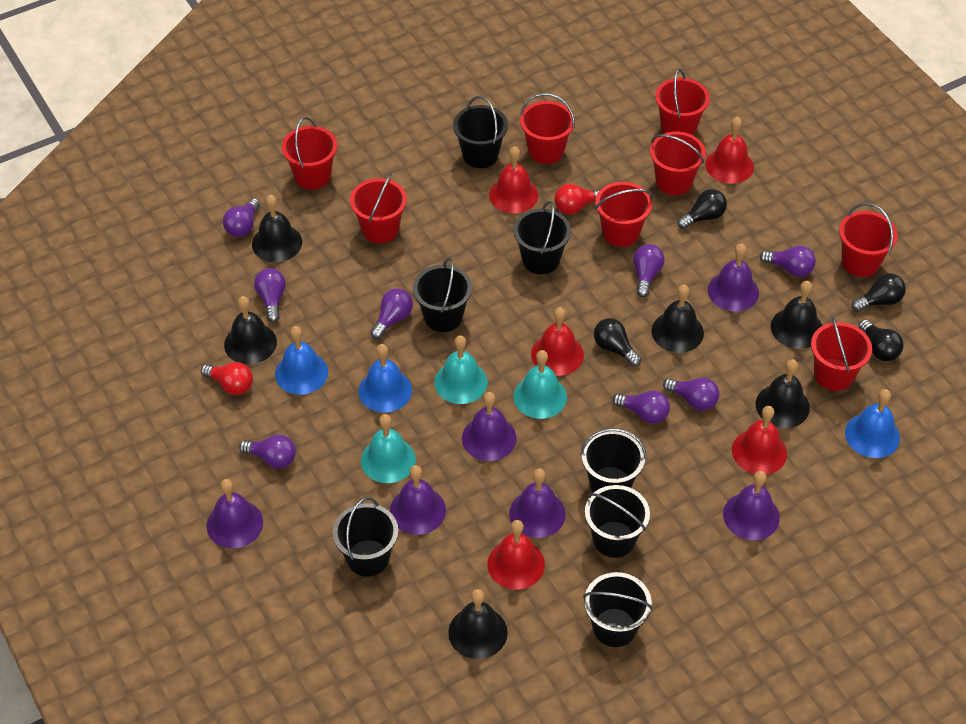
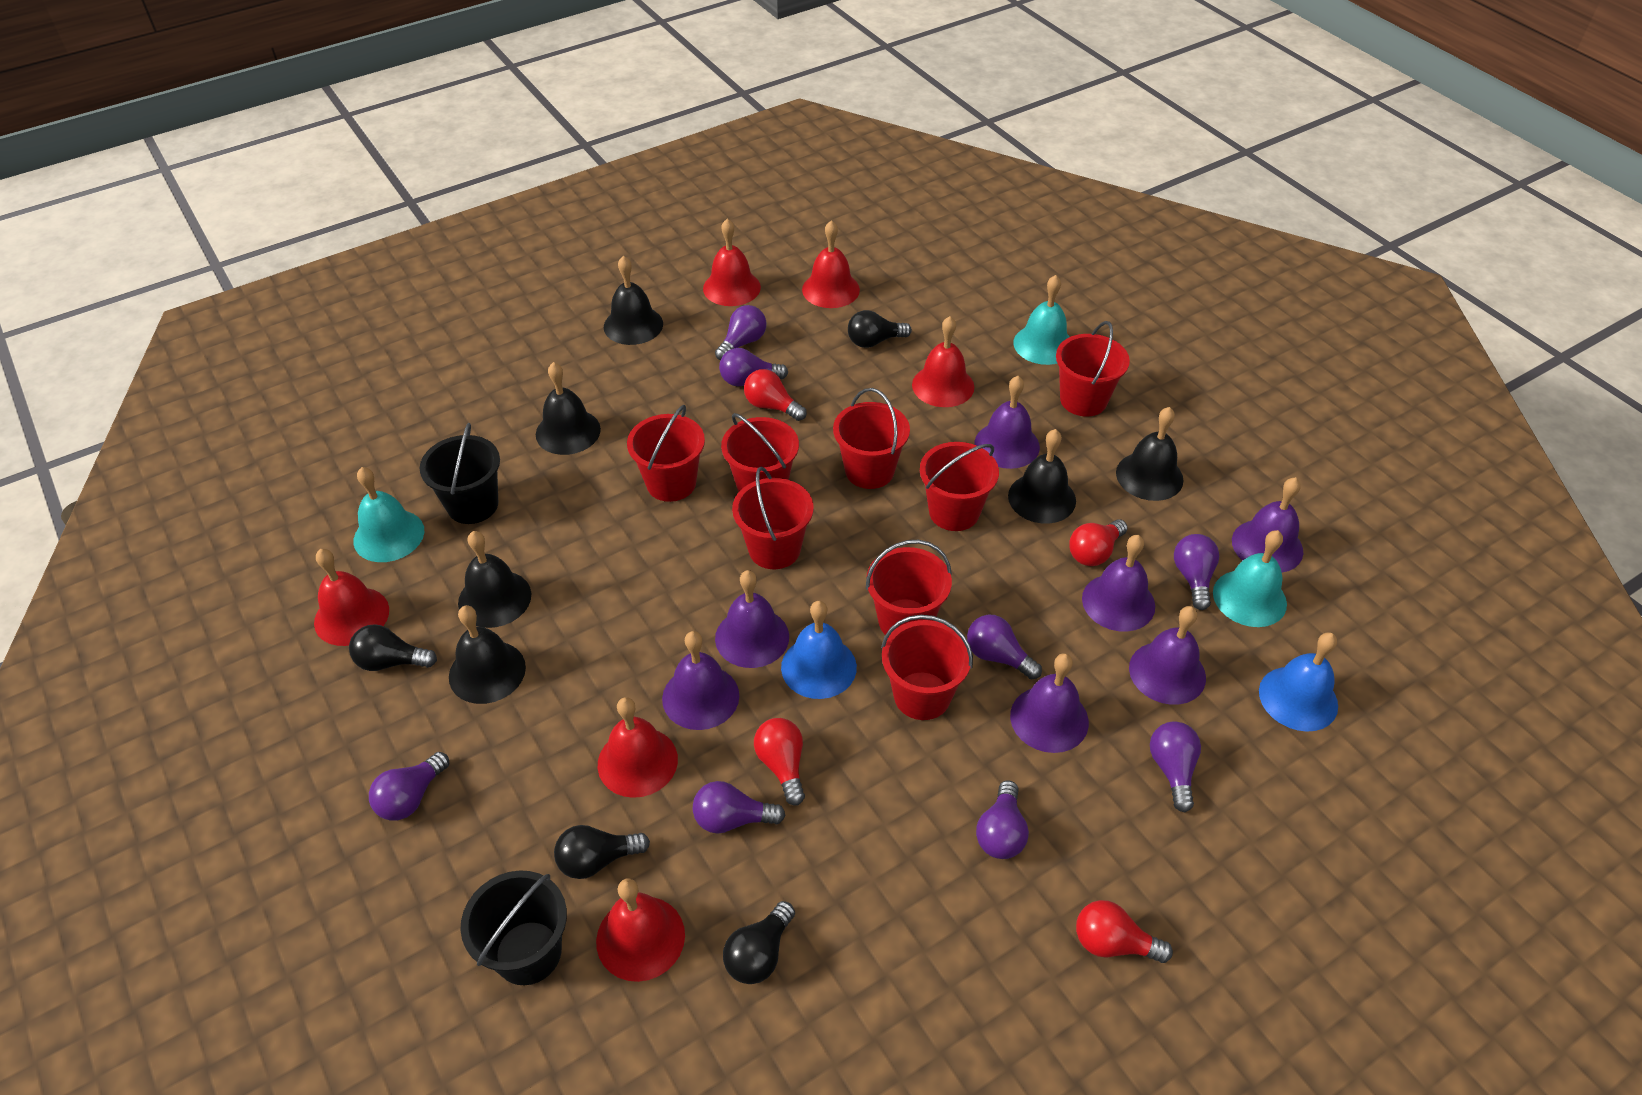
black bucket: 7 -> 2
blue bell: 3 -> 2
purple bell: 6 -> 7
red bell: 5 -> 6
red light bulb: 2 -> 4

